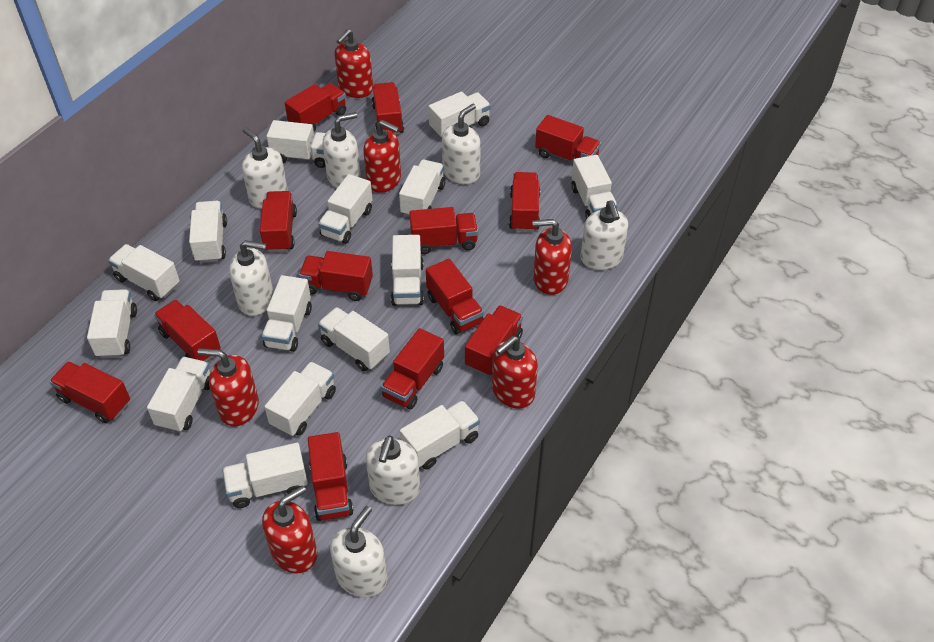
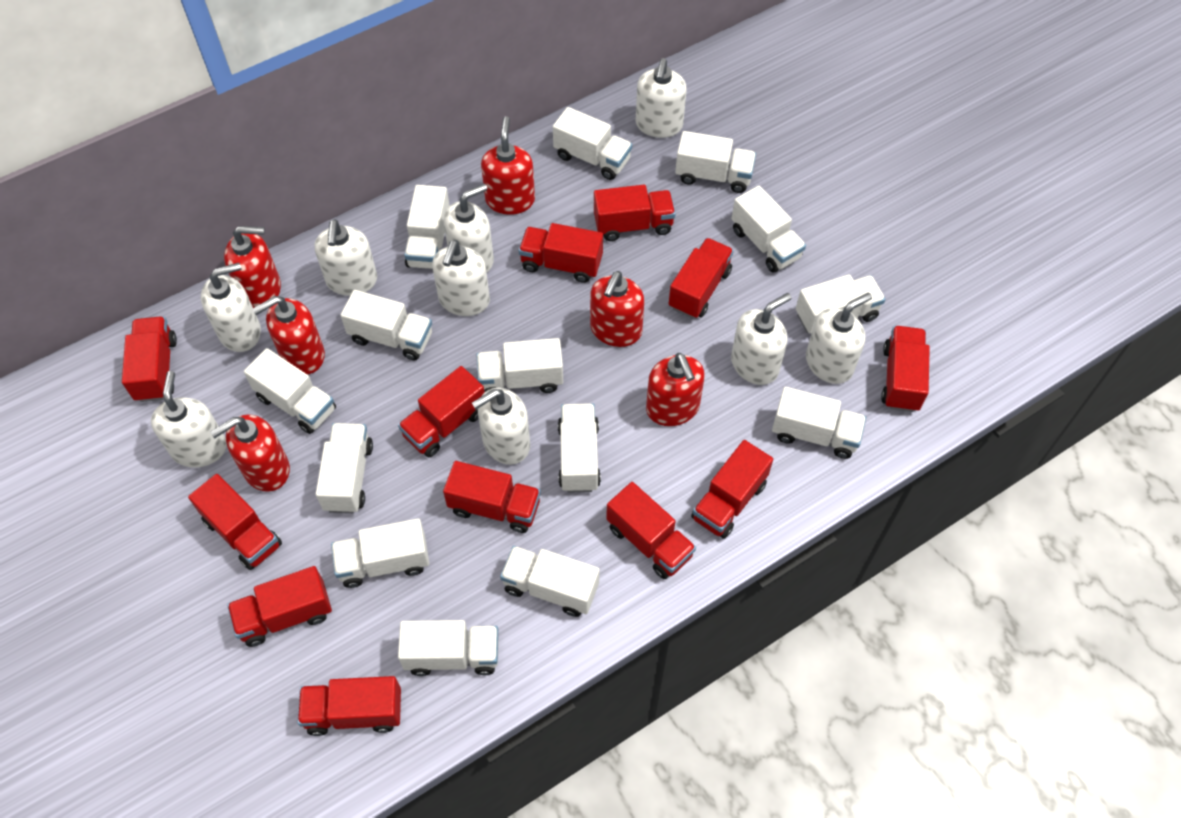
red truck: 13 -> 12
white soap dispenser: 7 -> 9
white truck: 15 -> 14

